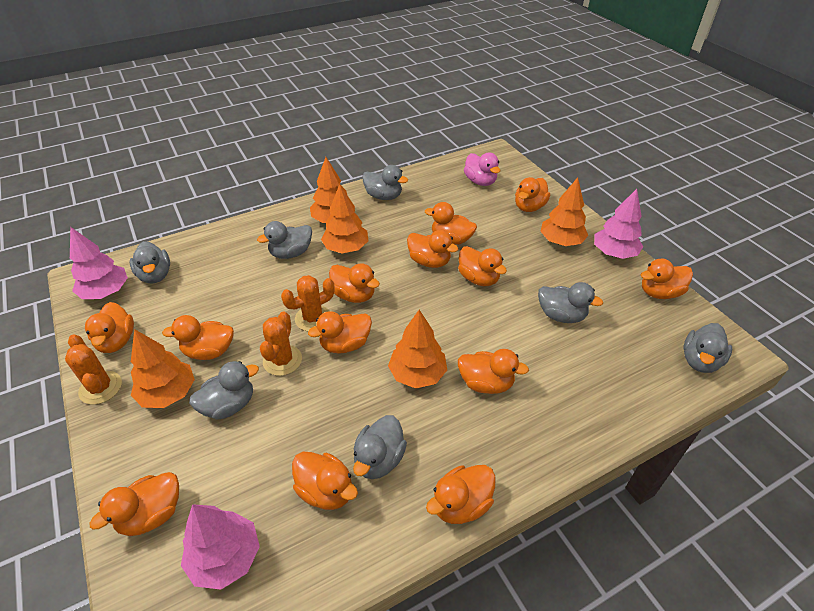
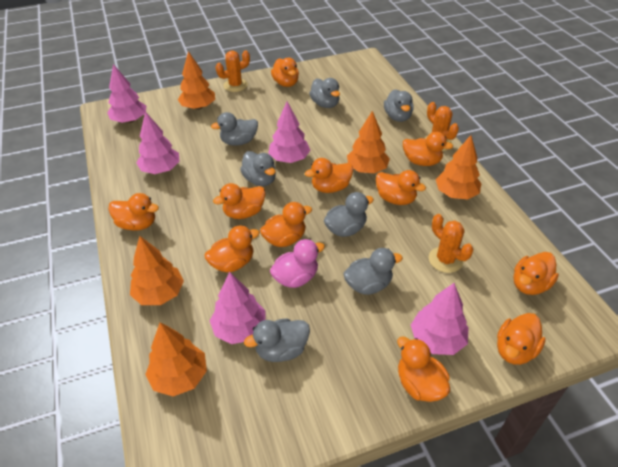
orange duck: 13 -> 11
pink tree: 3 -> 5

